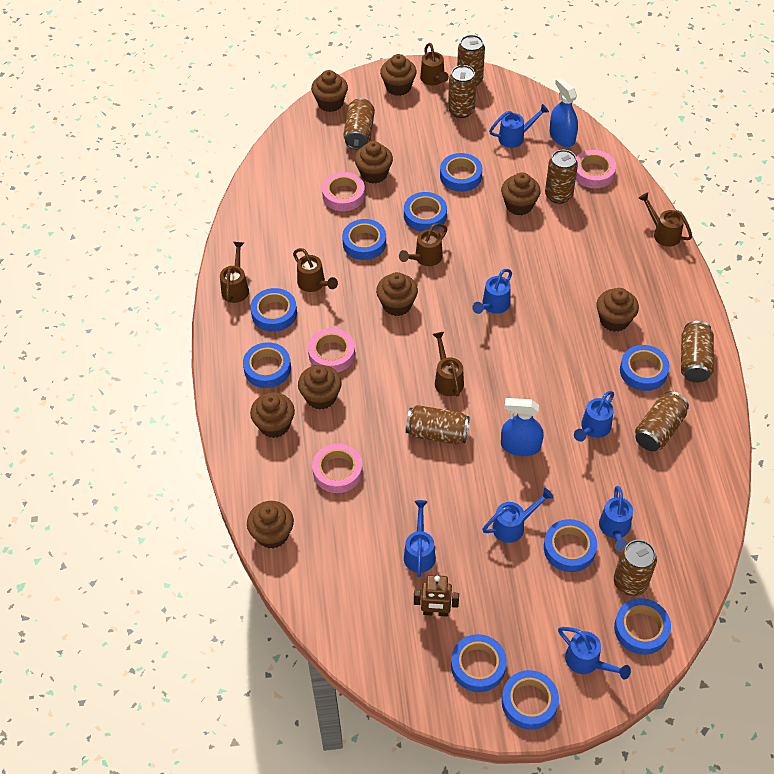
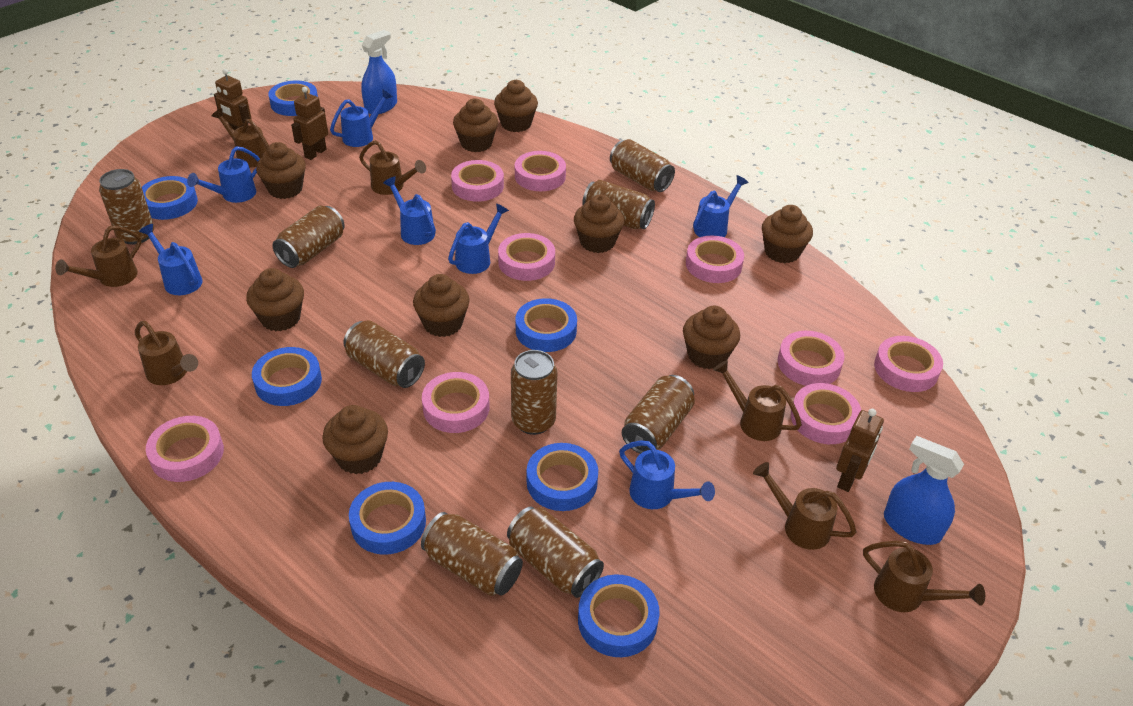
blue tape: 10 -> 7
brown can: 8 -> 9
brown robot: 1 -> 3
brown watering can: 6 -> 7
pink tape: 4 -> 9

